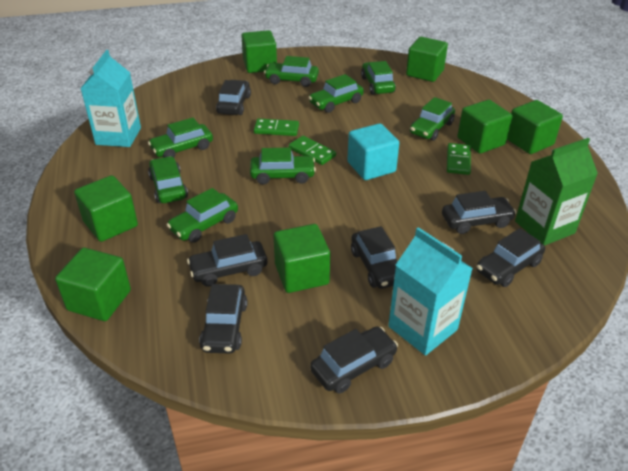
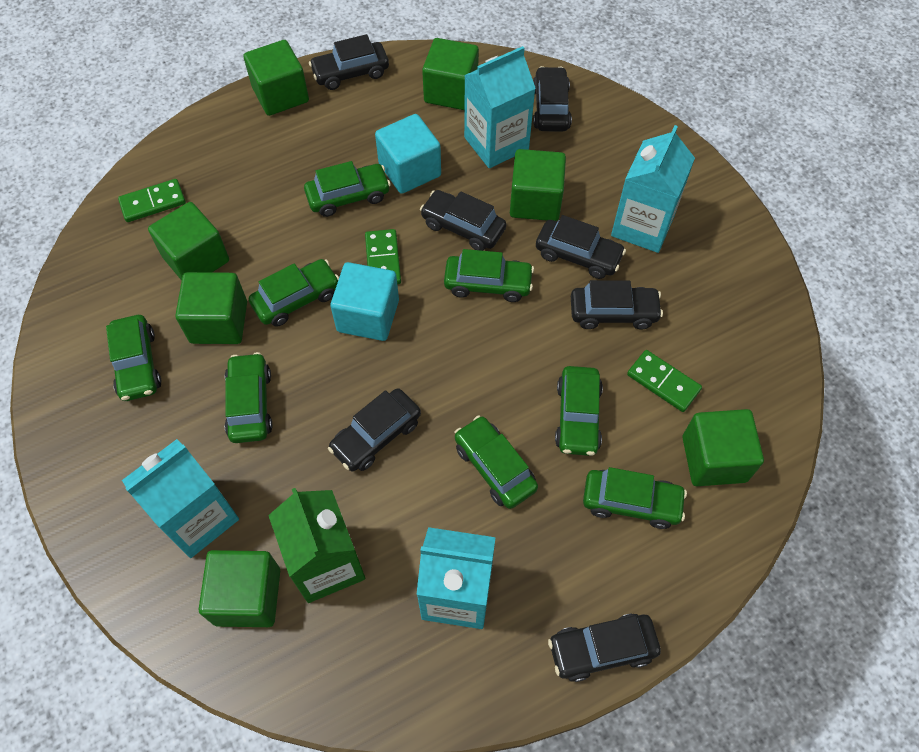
turquoise carton: 2 -> 4
turquoise cube: 1 -> 2

